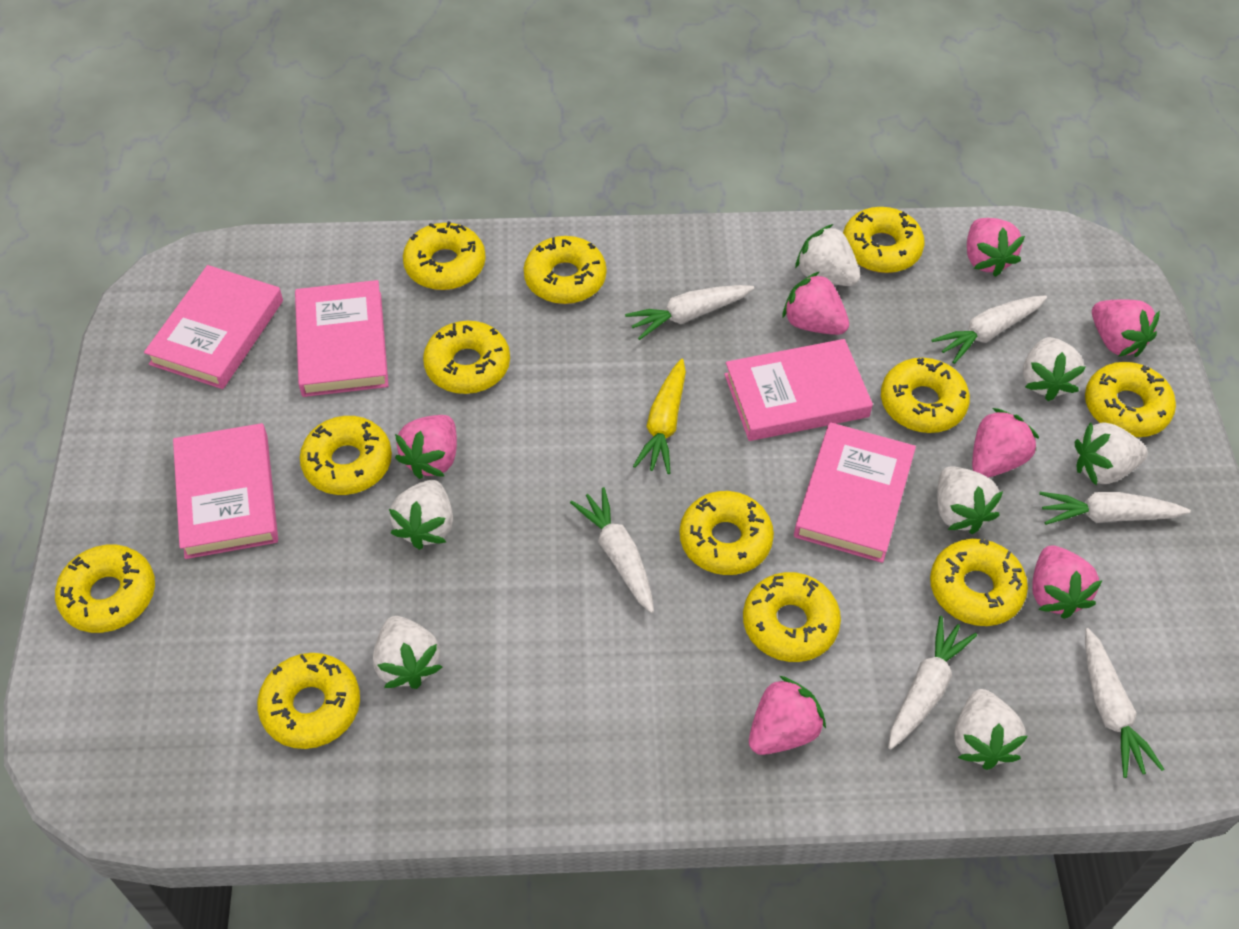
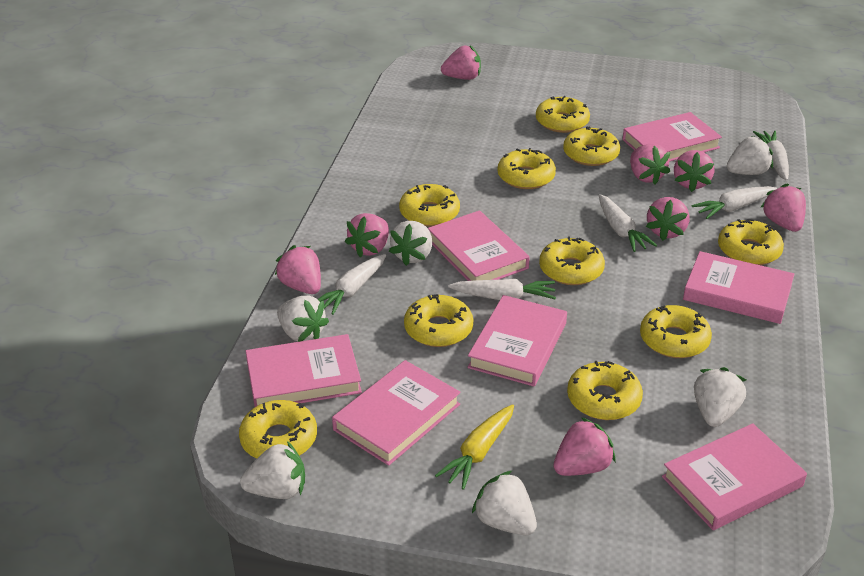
pink book: 5 -> 7
pink strawberry: 7 -> 8
white carrot: 6 -> 5
white strawberry: 7 -> 6
yellow donut: 12 -> 10

